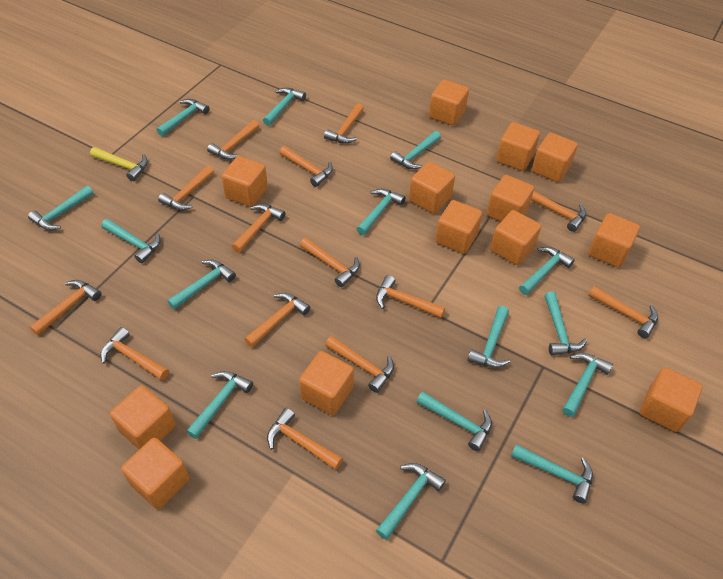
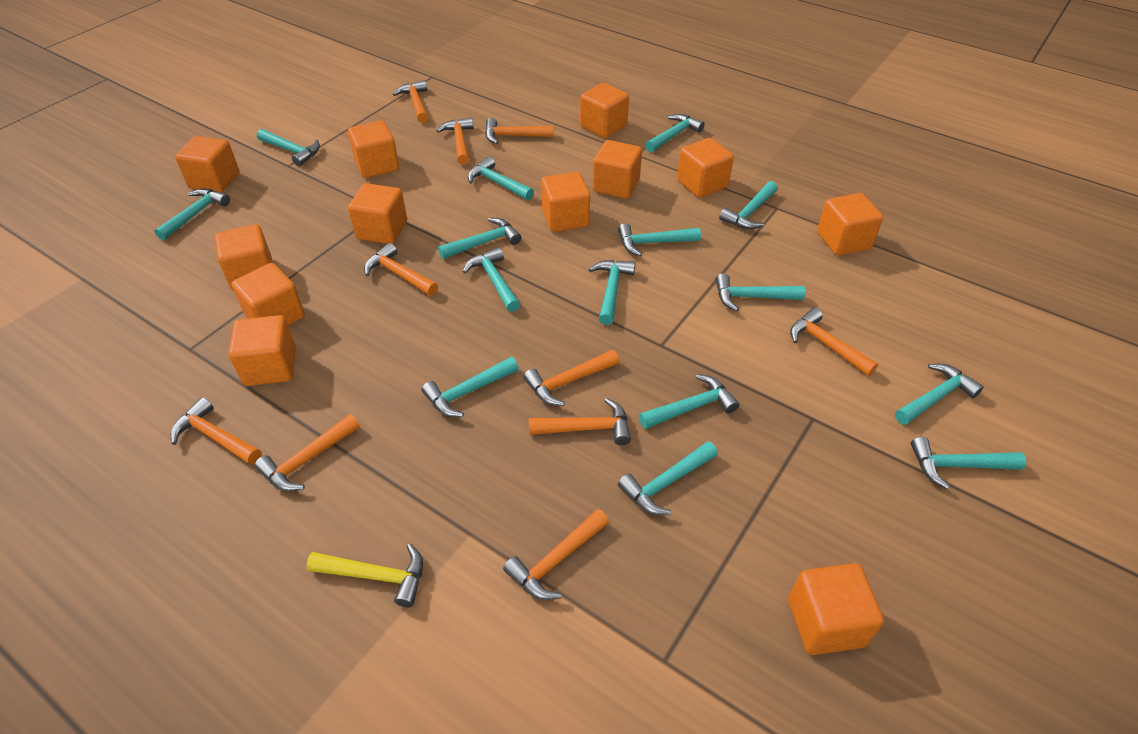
orange cube: 13 -> 12
orange hammer: 14 -> 10

